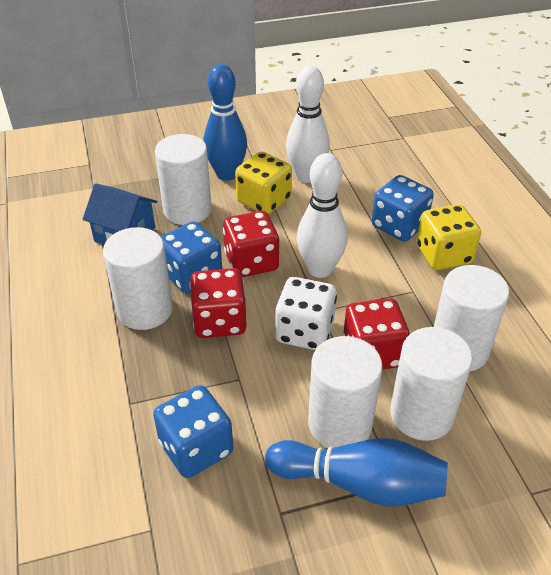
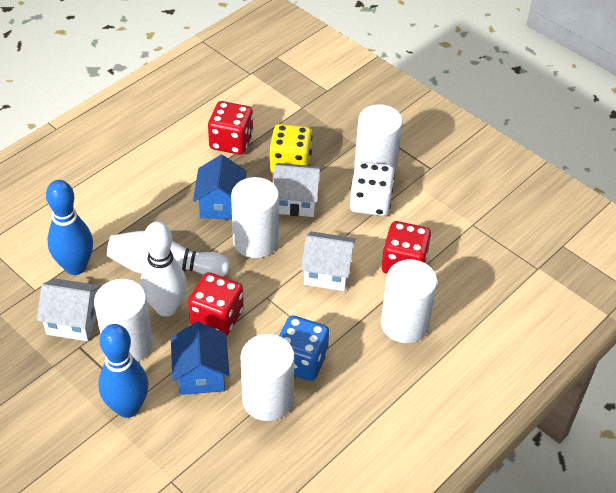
blue dice: 3 -> 1
blue house: 1 -> 2
white house: 0 -> 3
yellow dice: 2 -> 1

